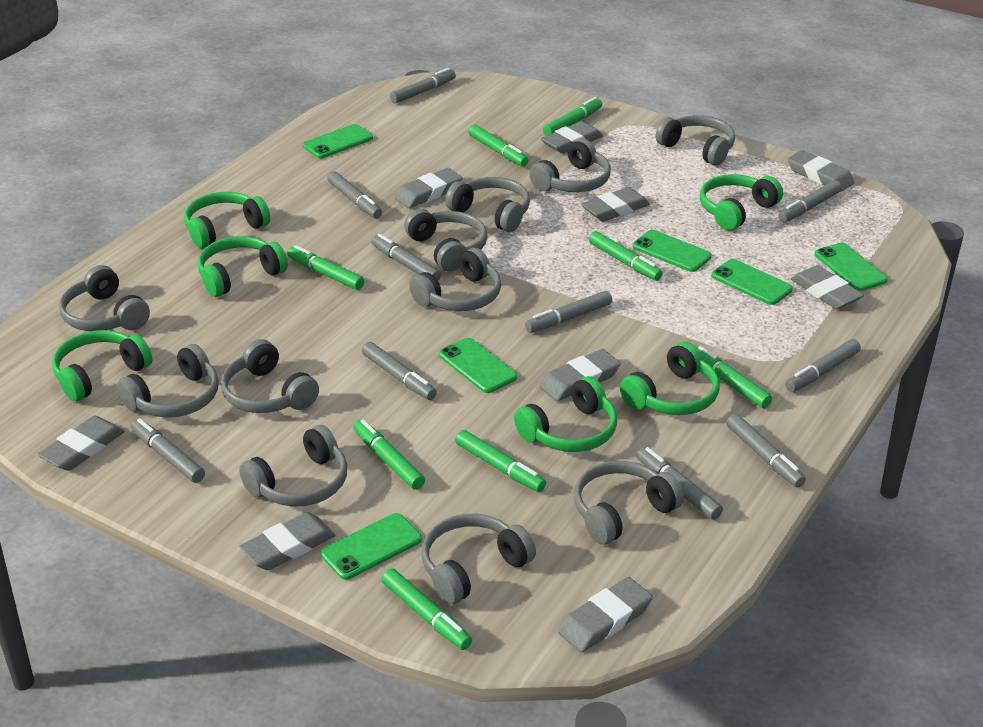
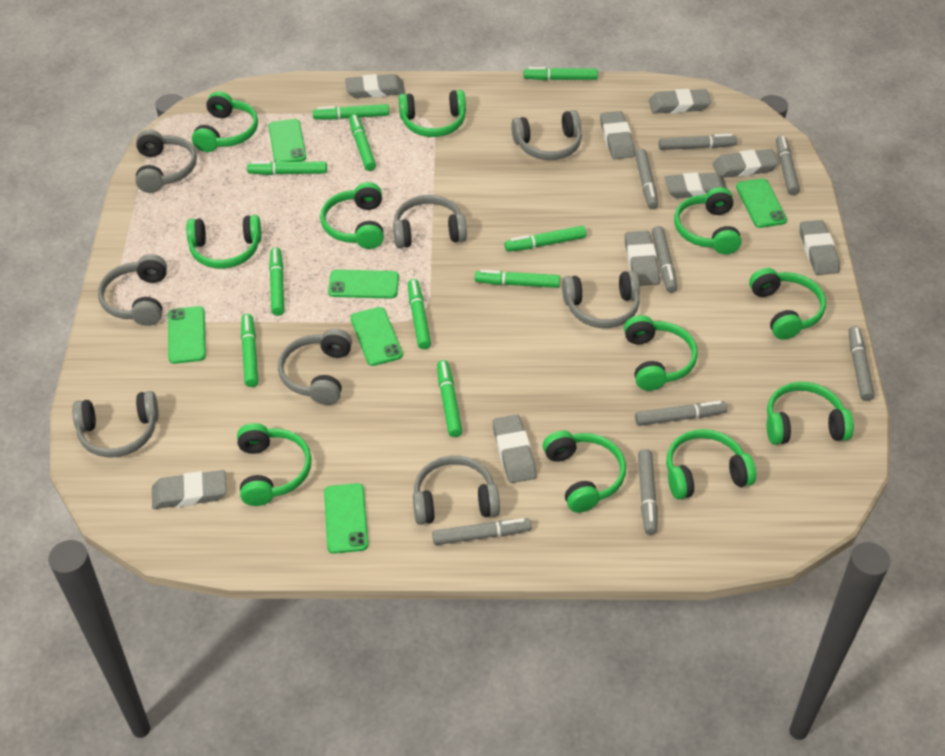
green headphones: 6 -> 11
green marker: 8 -> 10
grey headphones: 11 -> 8
grey marker: 10 -> 8

